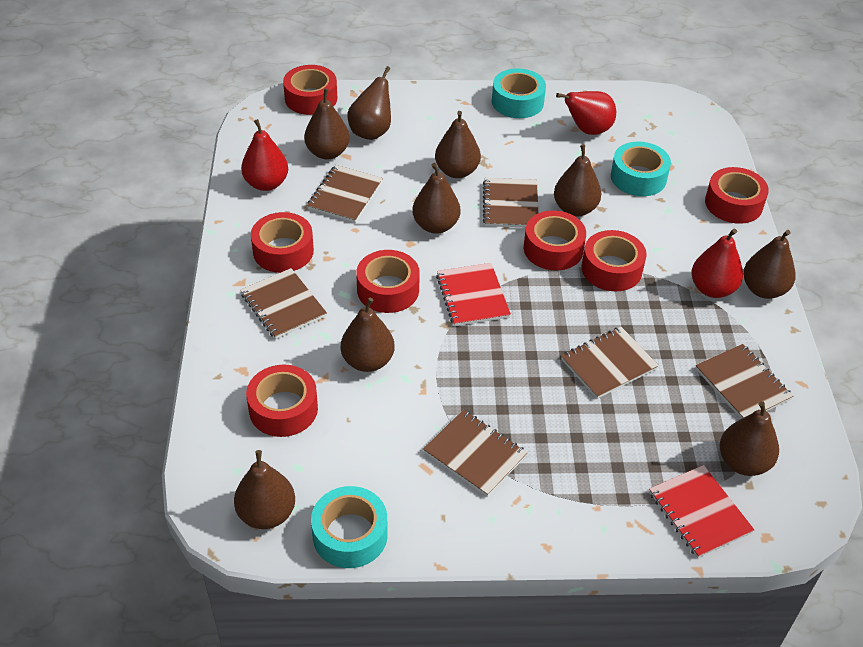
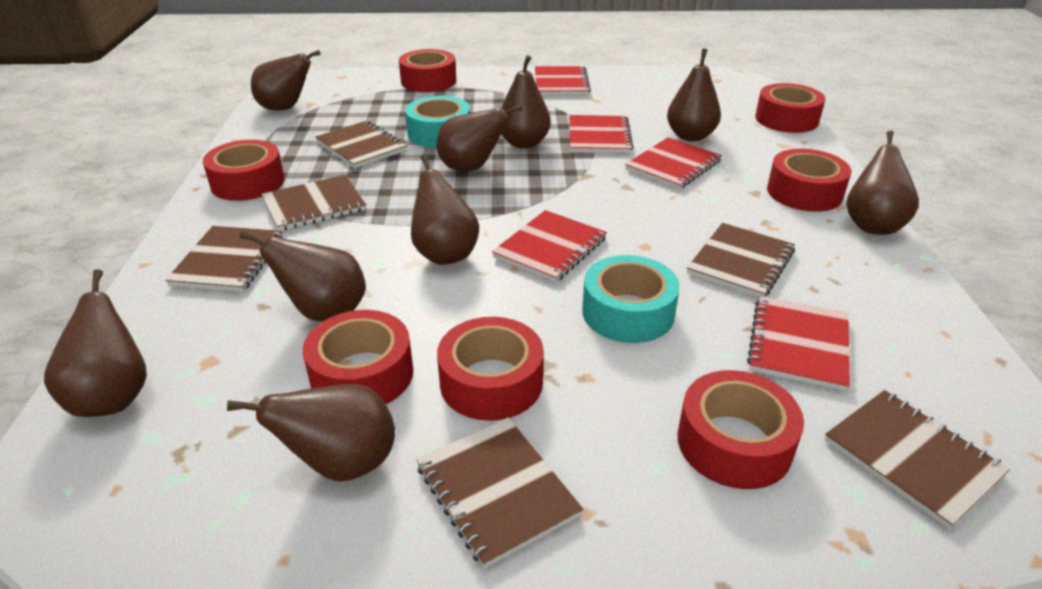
red notebook: 2 -> 5
red pear: 3 -> 0
turquoise tape: 3 -> 2

